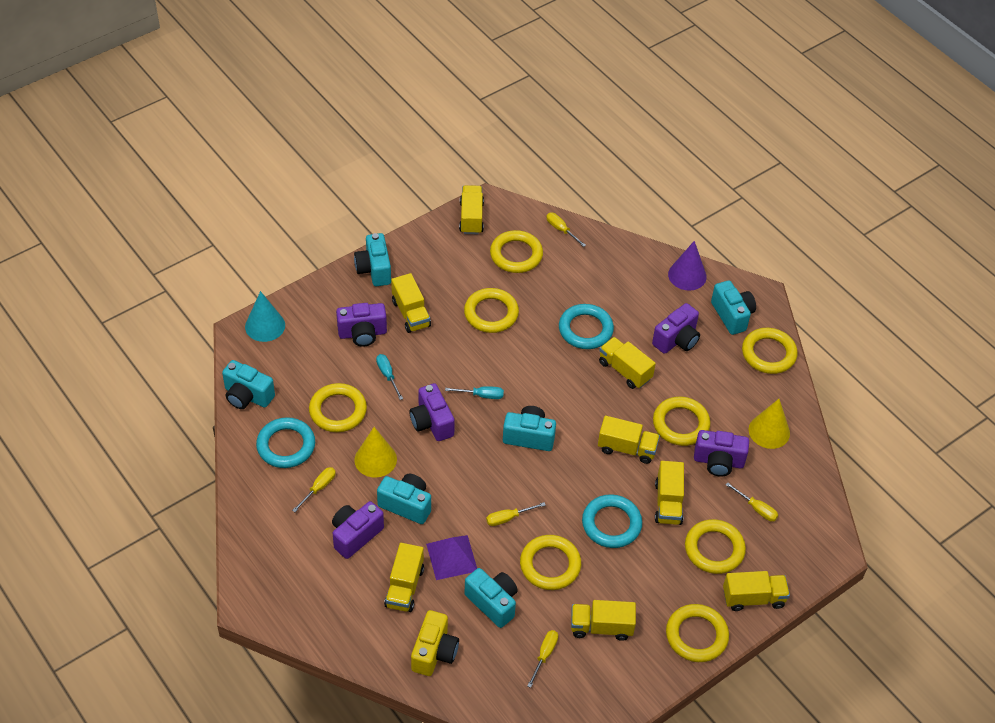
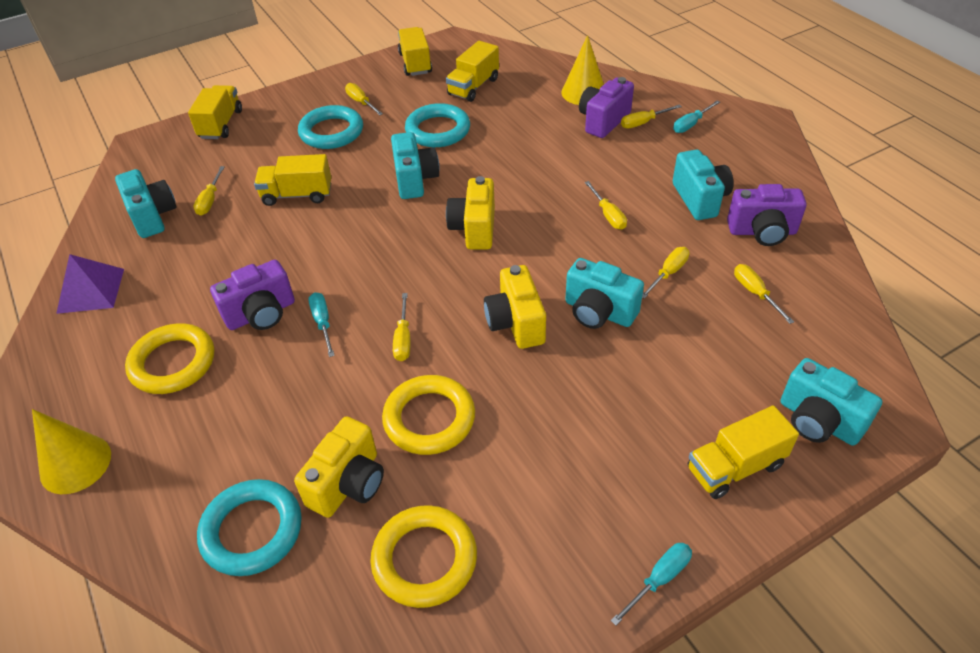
purple camera: 5 -> 3
purple cone: 1 -> 0
turquoise camera: 6 -> 5
turquoise cone: 1 -> 0
turquoise screwdriver: 2 -> 3
yellow camera: 1 -> 3
yellow ring: 8 -> 3
yellow screwdriver: 5 -> 7
yellow truck: 8 -> 5

